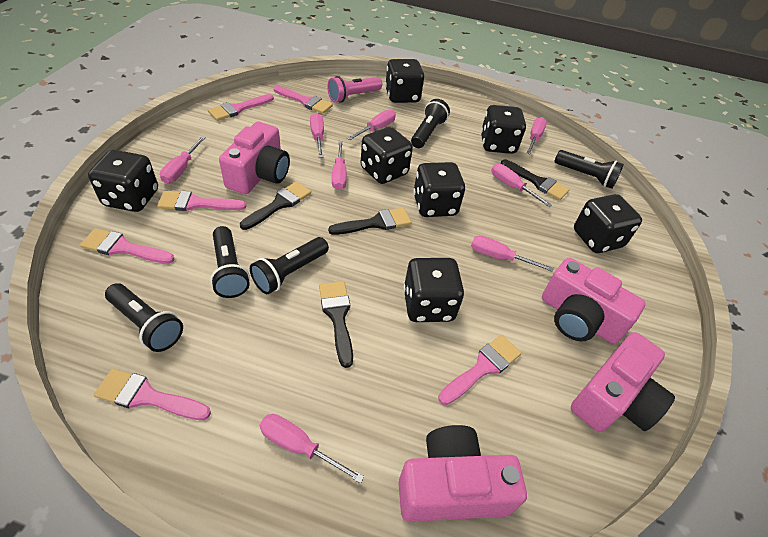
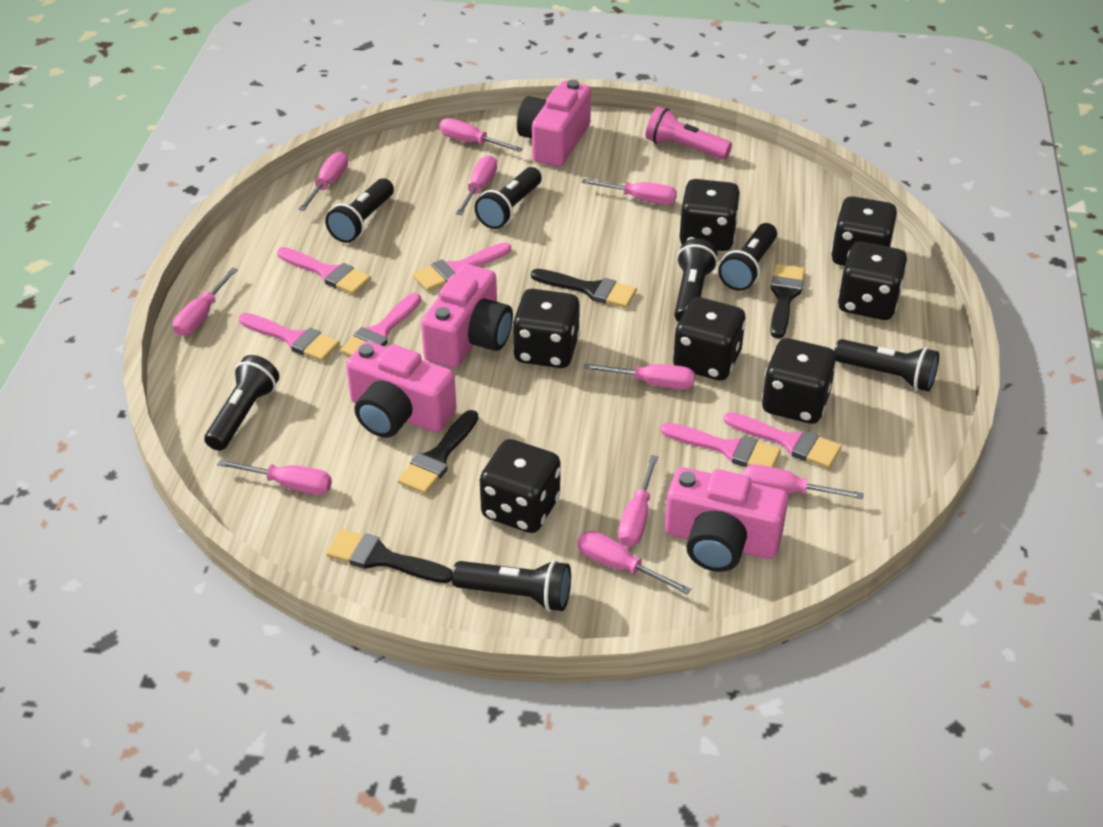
black flashlight: 5 -> 7
pink screwdriver: 8 -> 10

